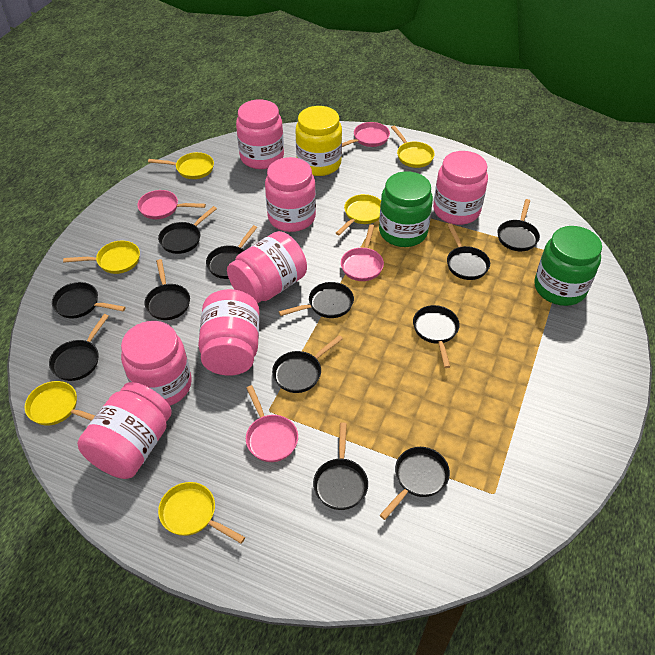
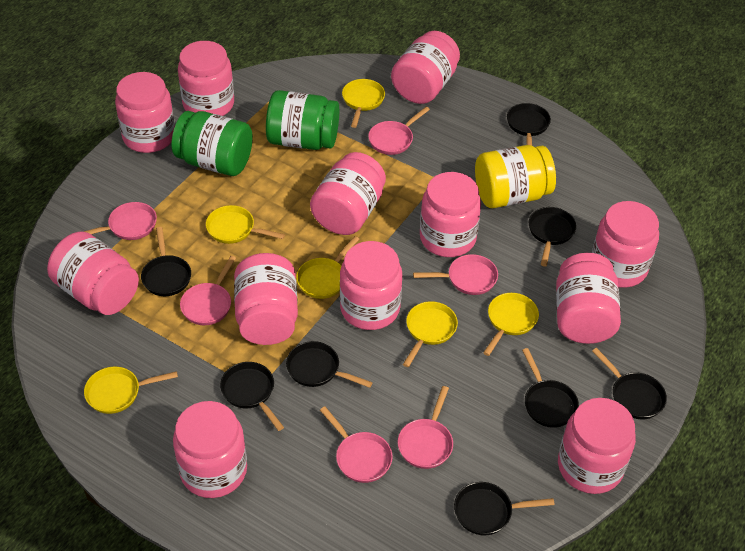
black pan: 12 -> 8
pink jar: 7 -> 12
pink pan: 4 -> 6

